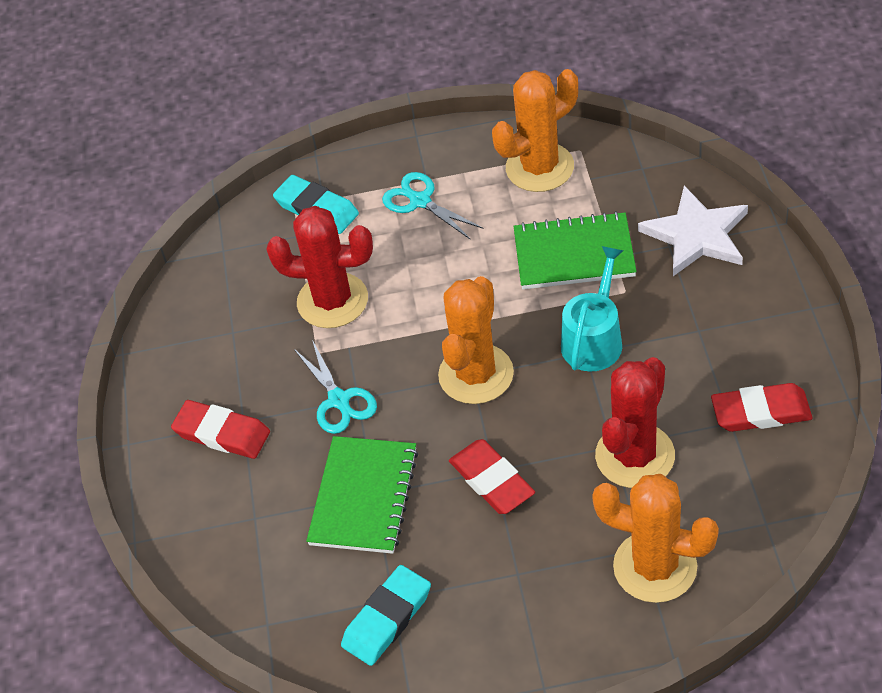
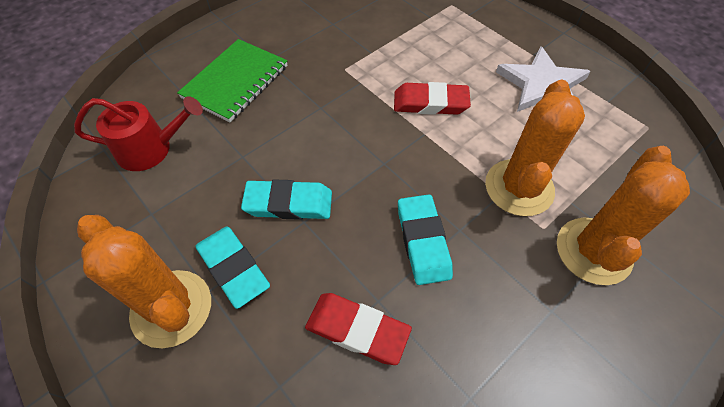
green notebook: 2 -> 1
red cactus: 2 -> 0
red eraser: 3 -> 2
red watering can: 0 -> 1
turquoise eraser: 2 -> 3
turquoise scissors: 2 -> 0
turquoise watering can: 1 -> 0

